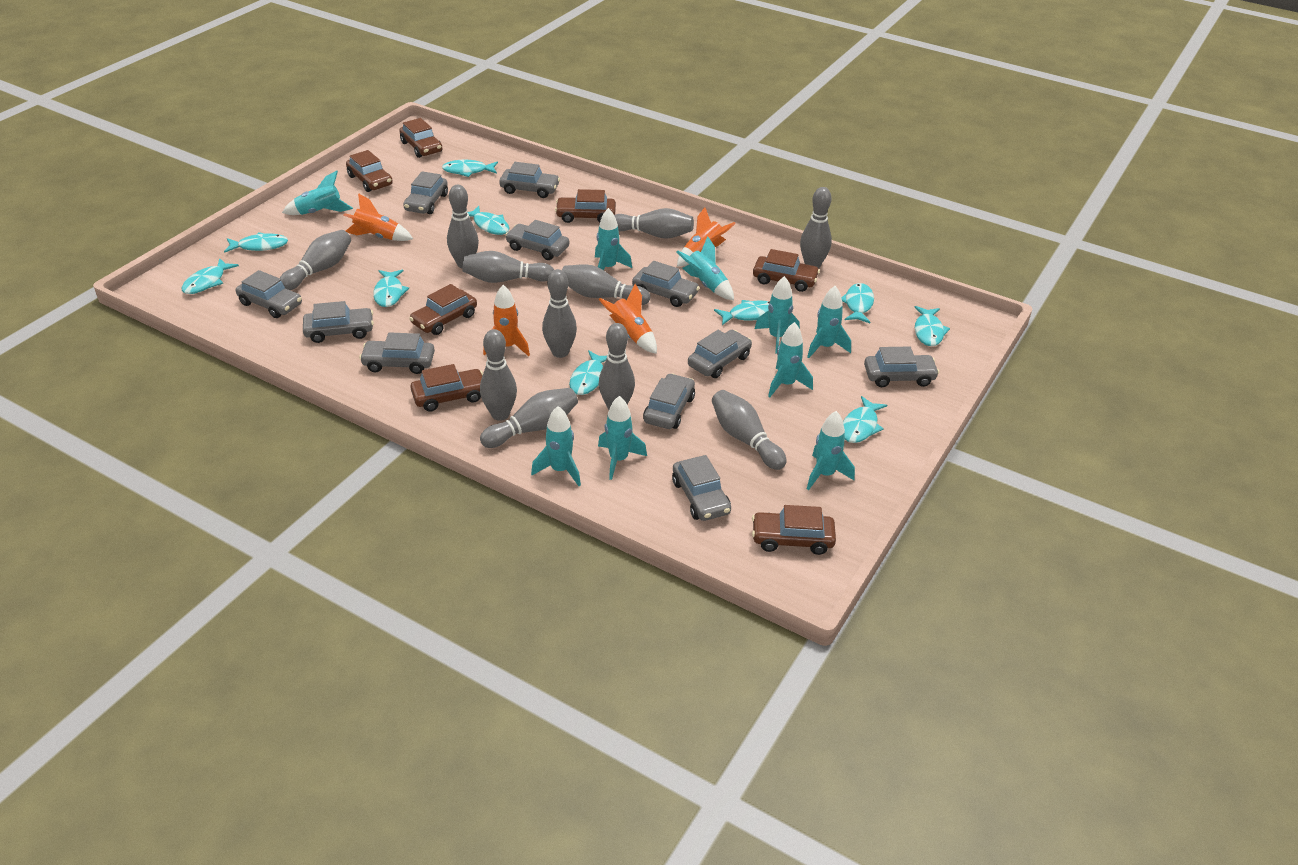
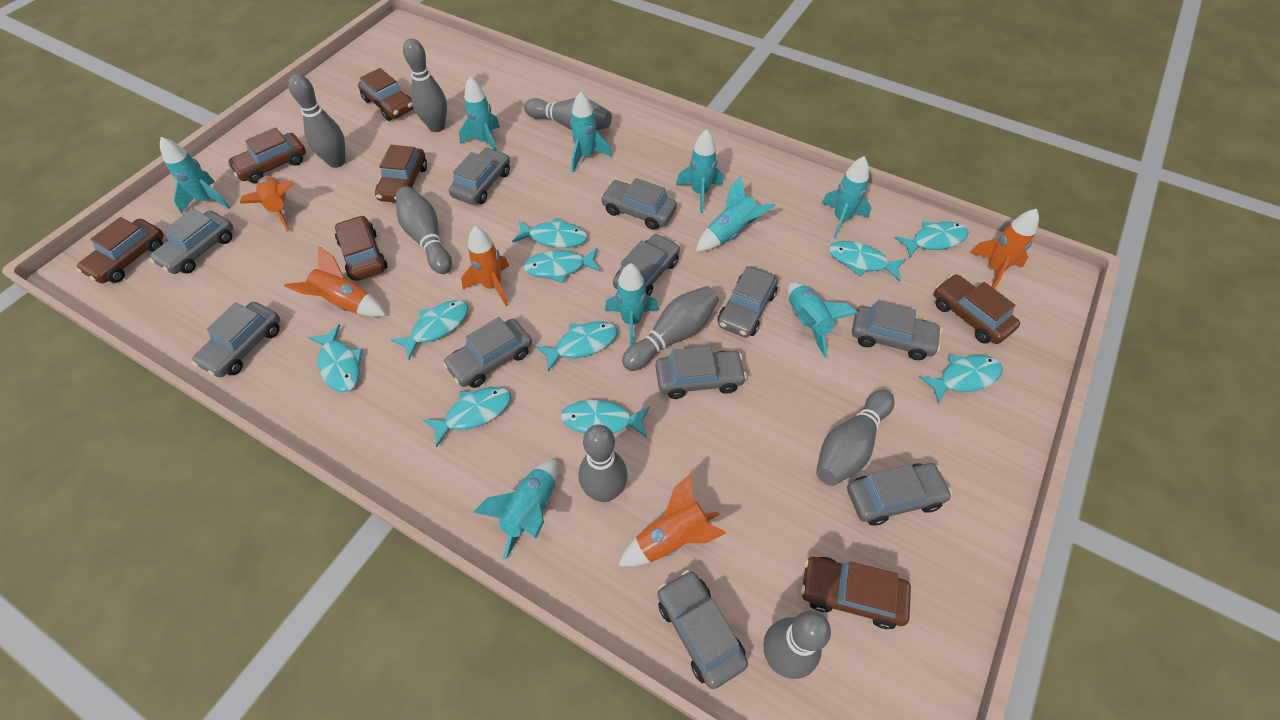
grey bowling pin: 11 -> 8
orange rocket: 4 -> 5

